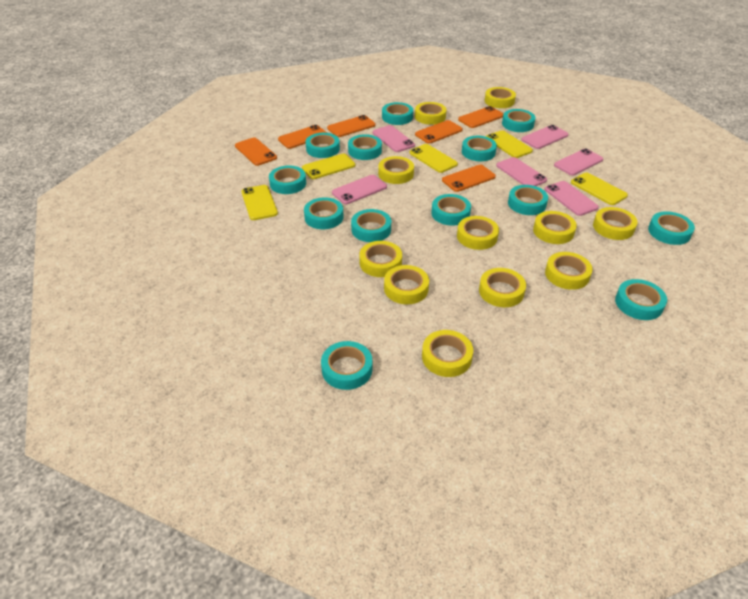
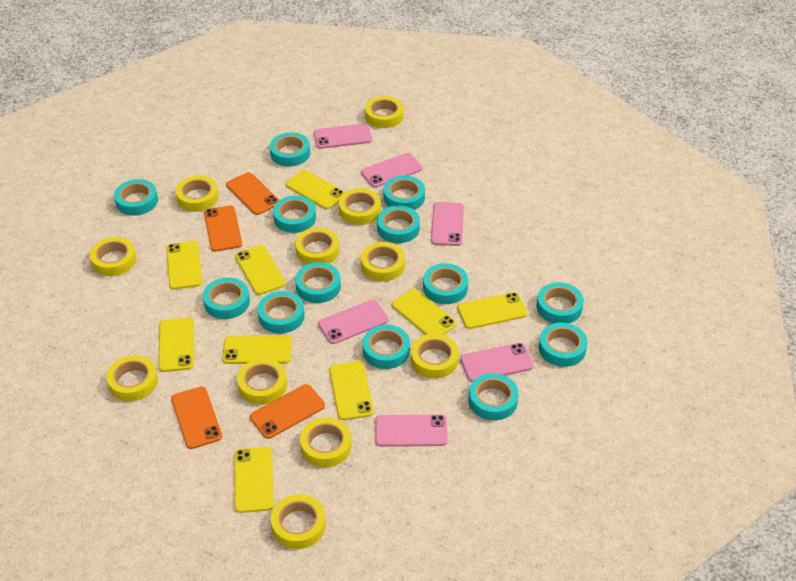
orange phone: 6 -> 4
yellow phone: 5 -> 9

